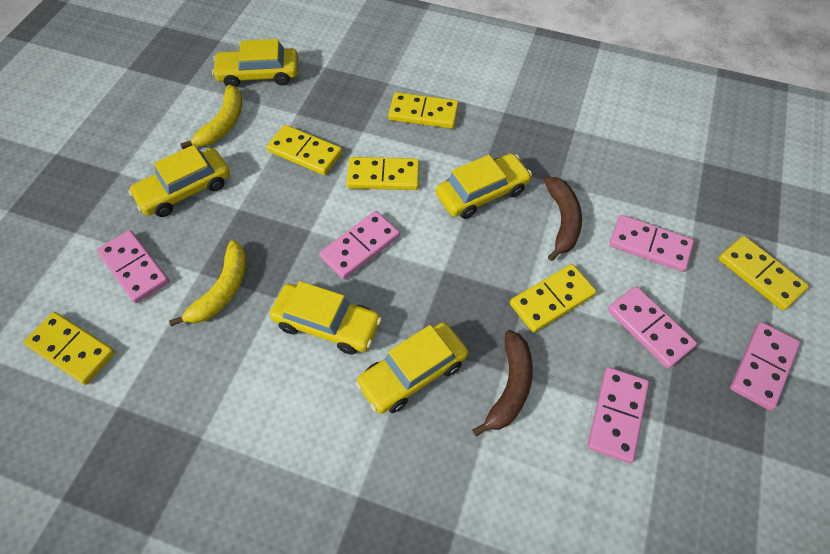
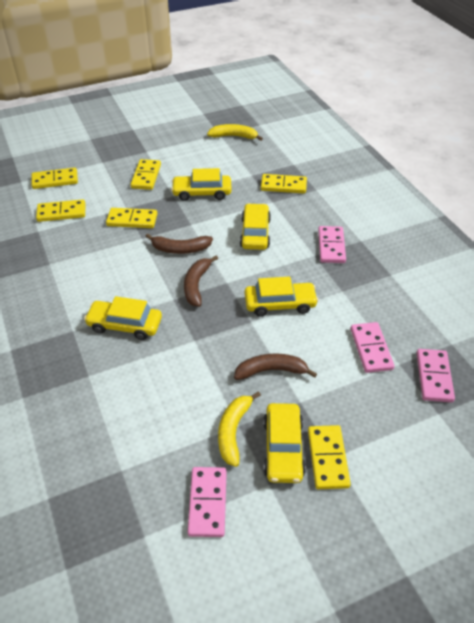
brown banana: 2 -> 3
pink domino: 6 -> 4

